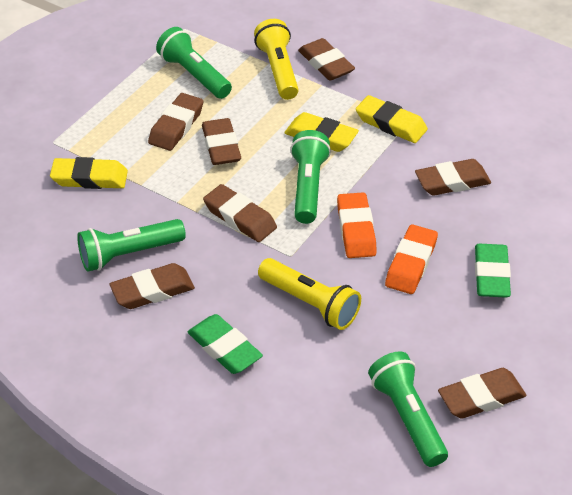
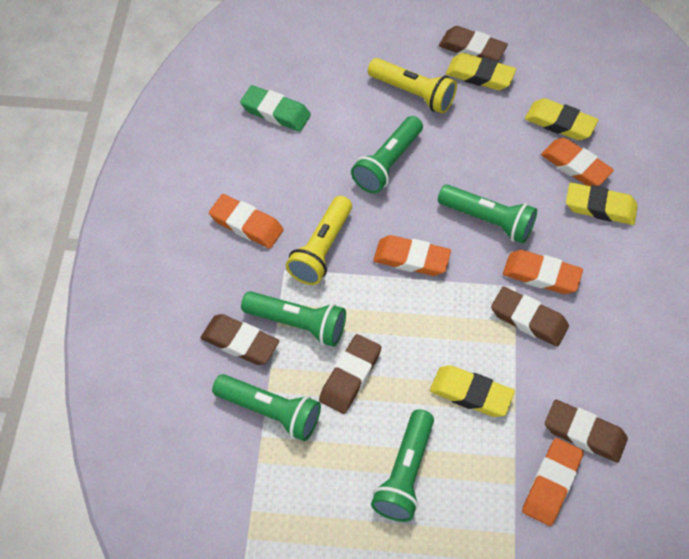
brown eraser: 7 -> 5
green eraser: 2 -> 1
green flashlight: 4 -> 5
orange eraser: 2 -> 5
yellow eraser: 3 -> 4

